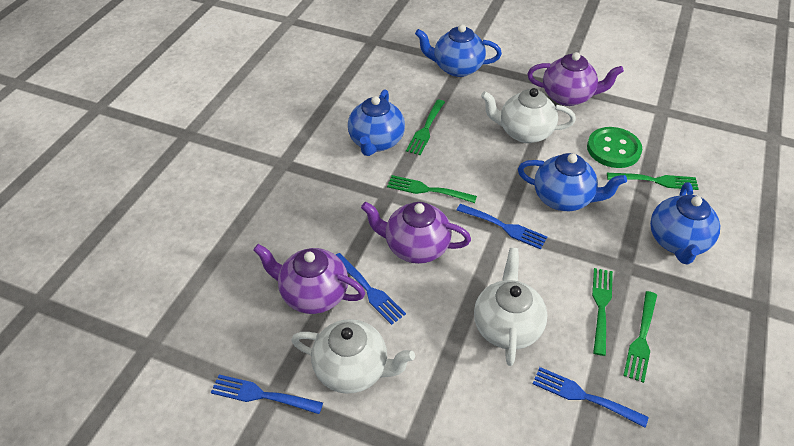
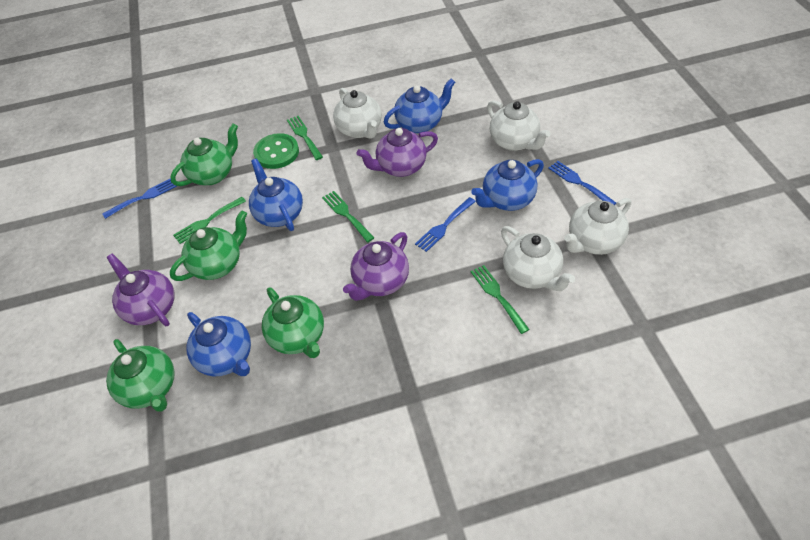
blue fork: 4 -> 3
green fork: 5 -> 4
green teapot: 0 -> 4
white teapot: 3 -> 4

